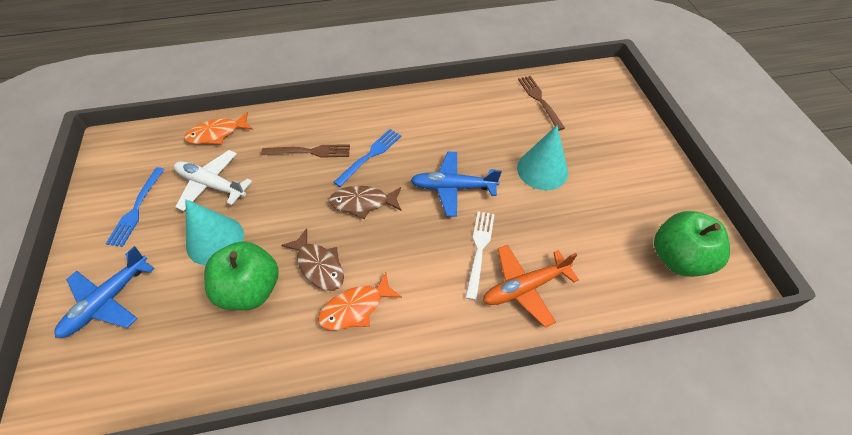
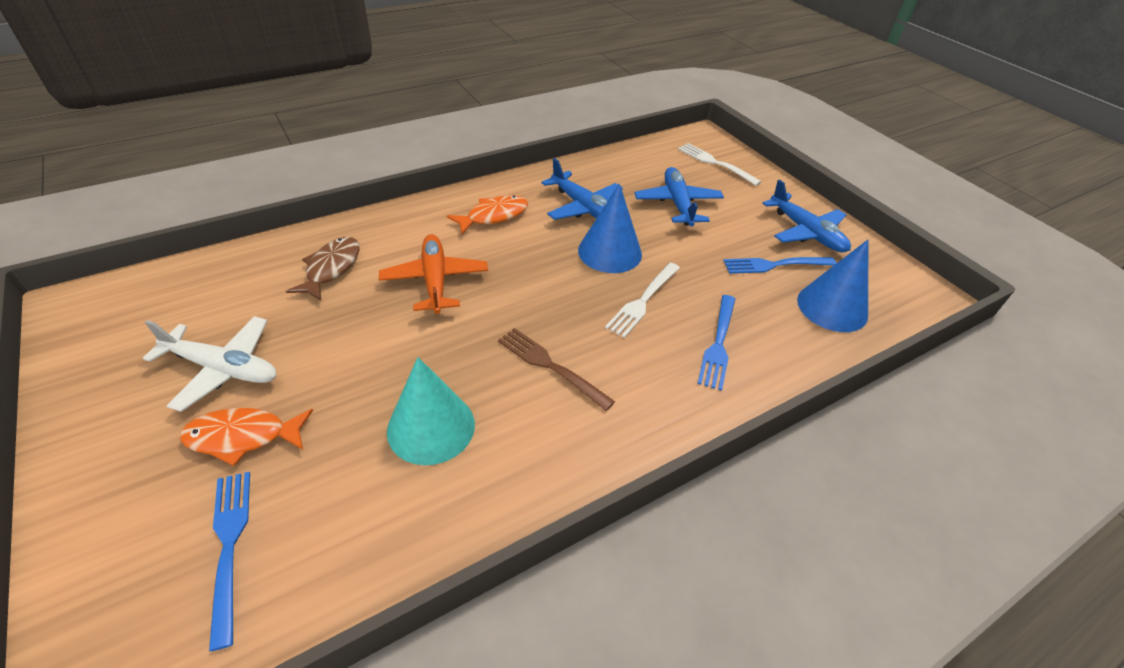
blue cone: 0 -> 2
blue fork: 2 -> 3
blue plane: 2 -> 3
brown fish: 2 -> 1
brown fork: 2 -> 1
green apple: 2 -> 0
turquoise cone: 2 -> 1
white fork: 1 -> 2

